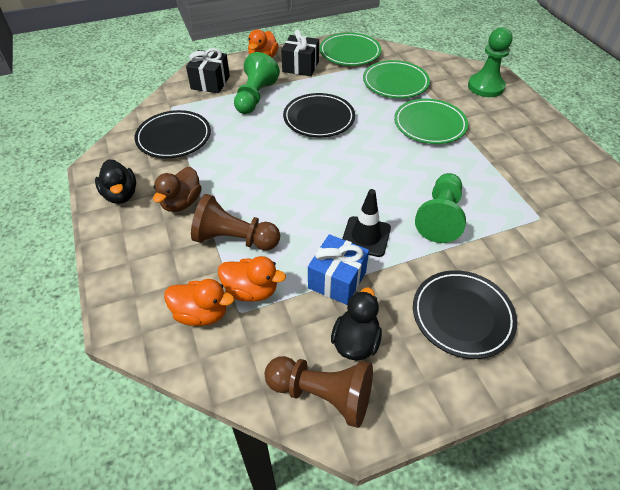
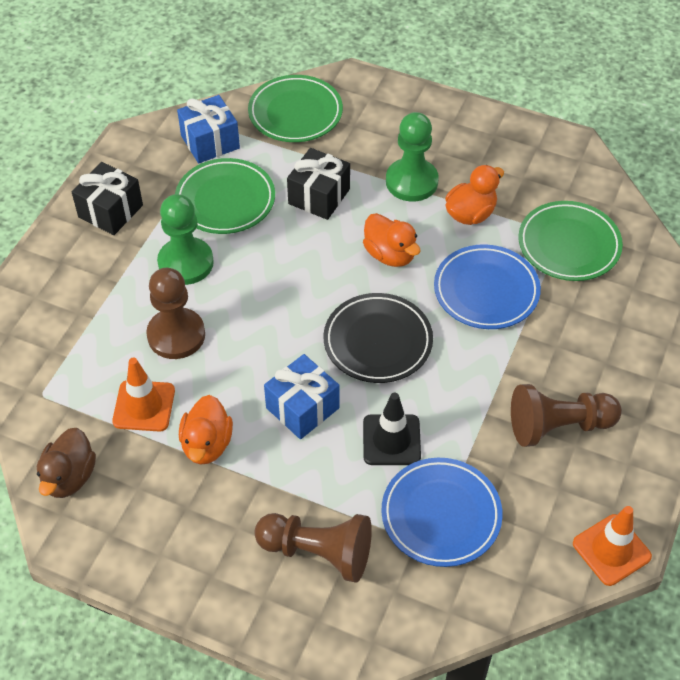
black duck: 2 -> 0
black plate: 3 -> 1
blue gift: 1 -> 2
blue plate: 0 -> 2
brown pawn: 2 -> 3
green pawn: 3 -> 2
orange traffic cone: 0 -> 2

